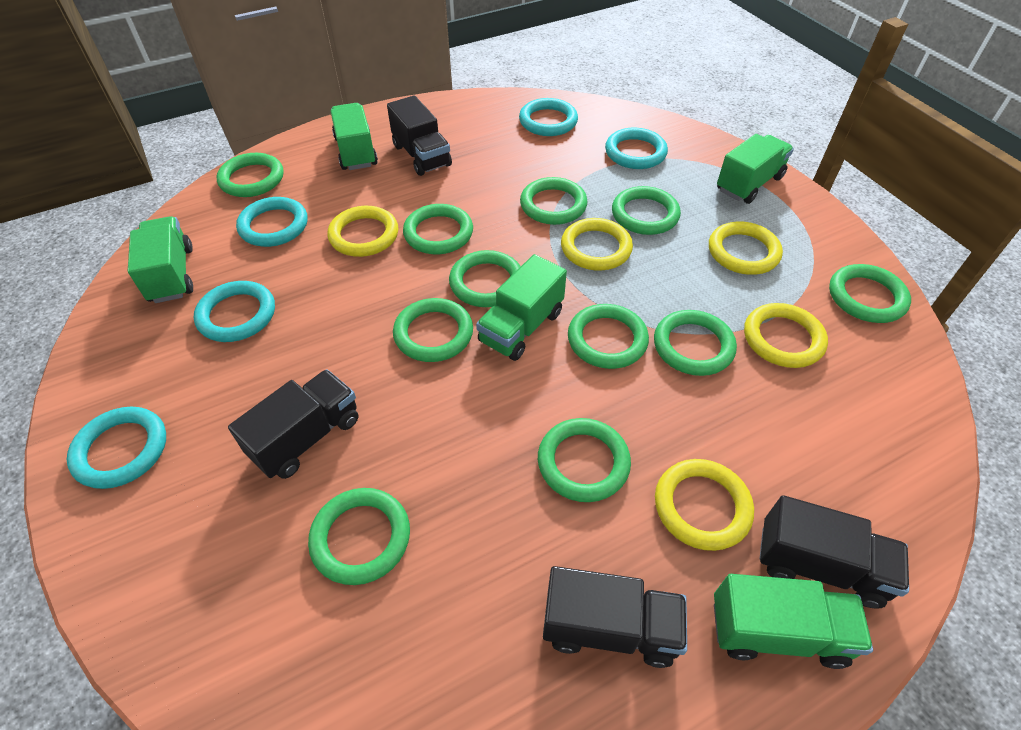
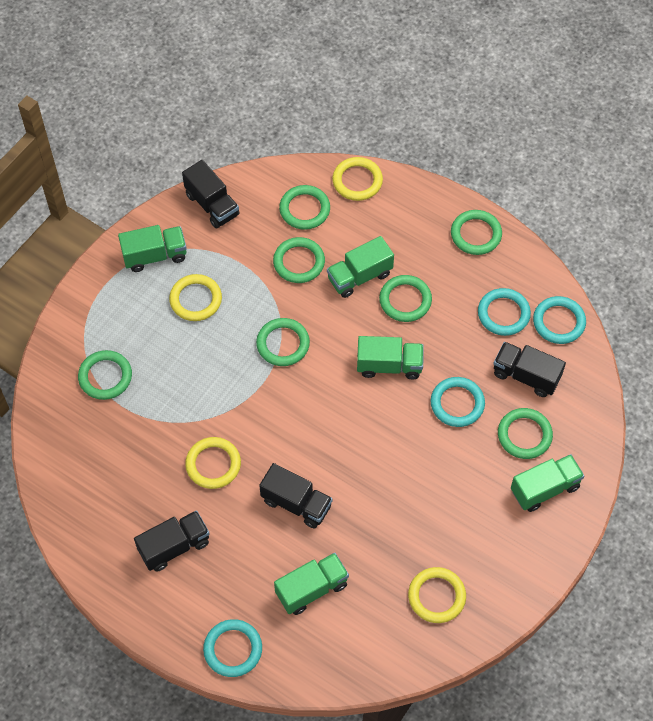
green ring: 11 -> 7
turquoise ring: 5 -> 4
yellow ring: 5 -> 4

